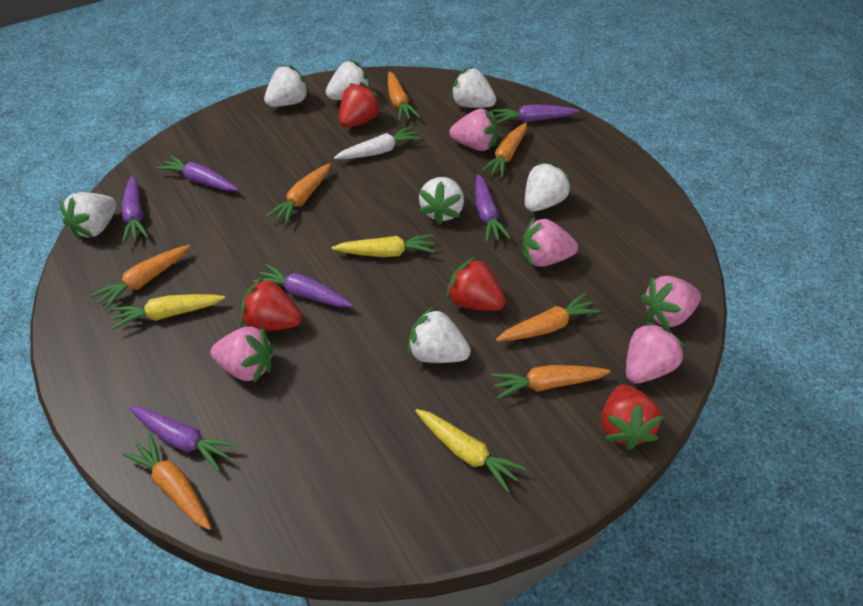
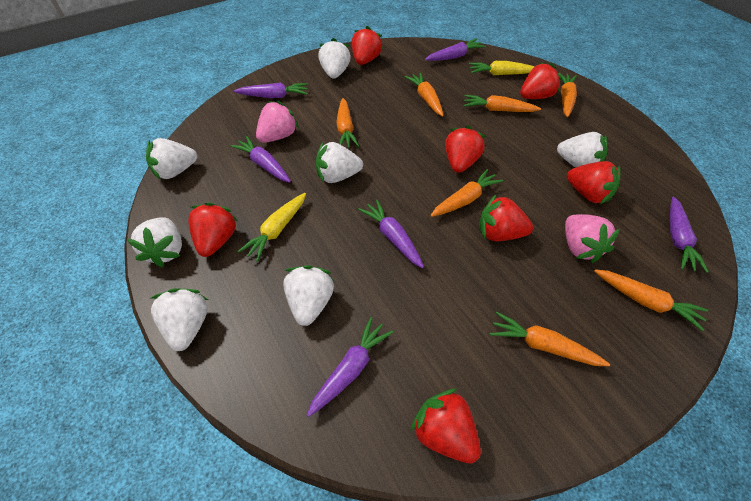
pink strawberry: 5 -> 2
red strawberry: 4 -> 7
white carrot: 1 -> 0
yellow carrot: 3 -> 2

